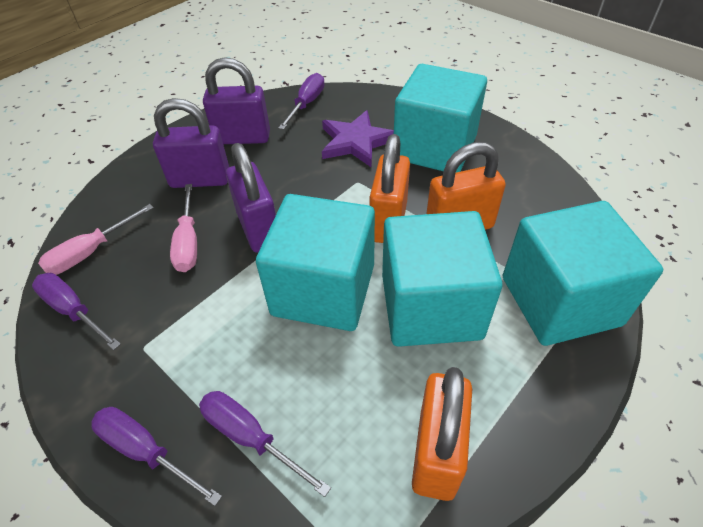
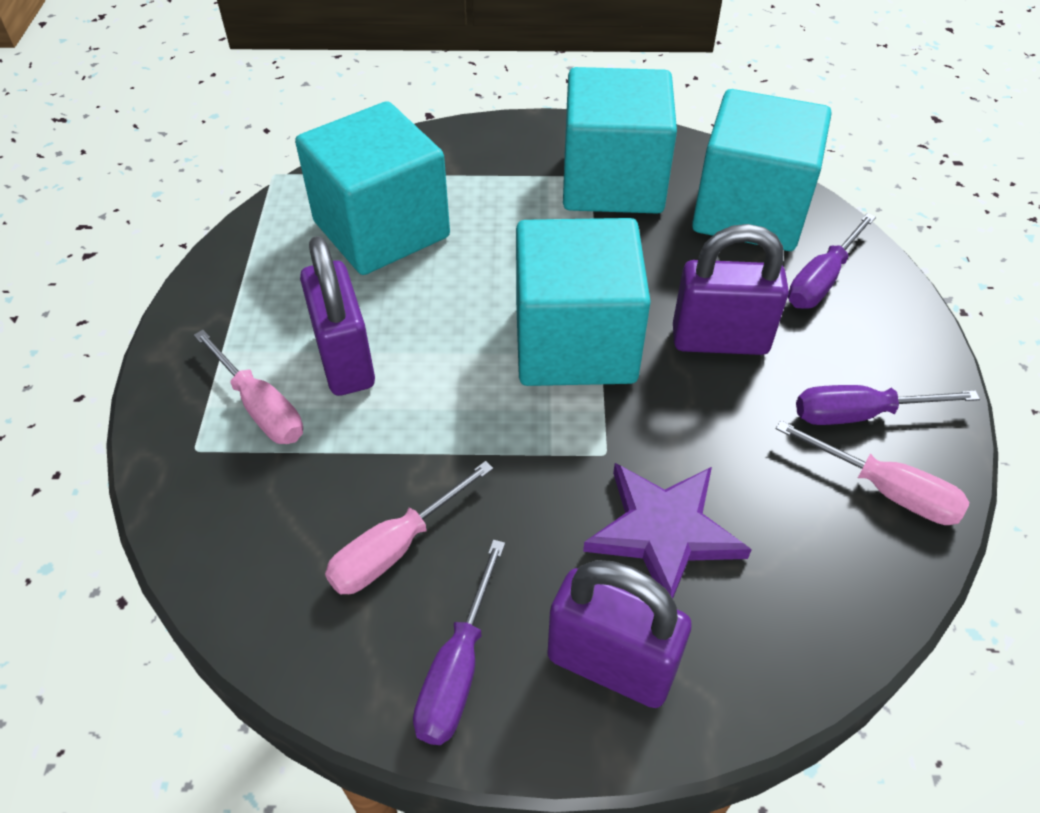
orange padlock: 3 -> 0
pink screwdriver: 2 -> 3
purple screwdriver: 4 -> 3

